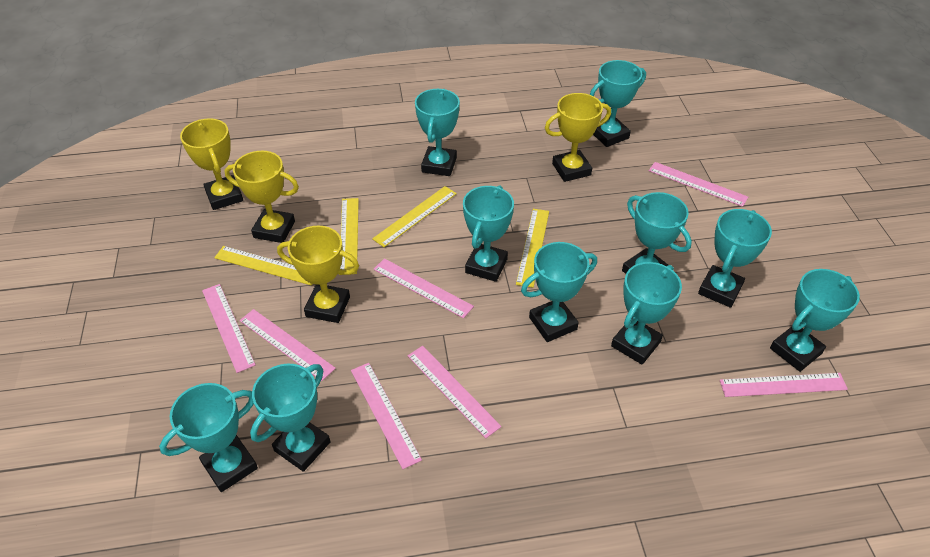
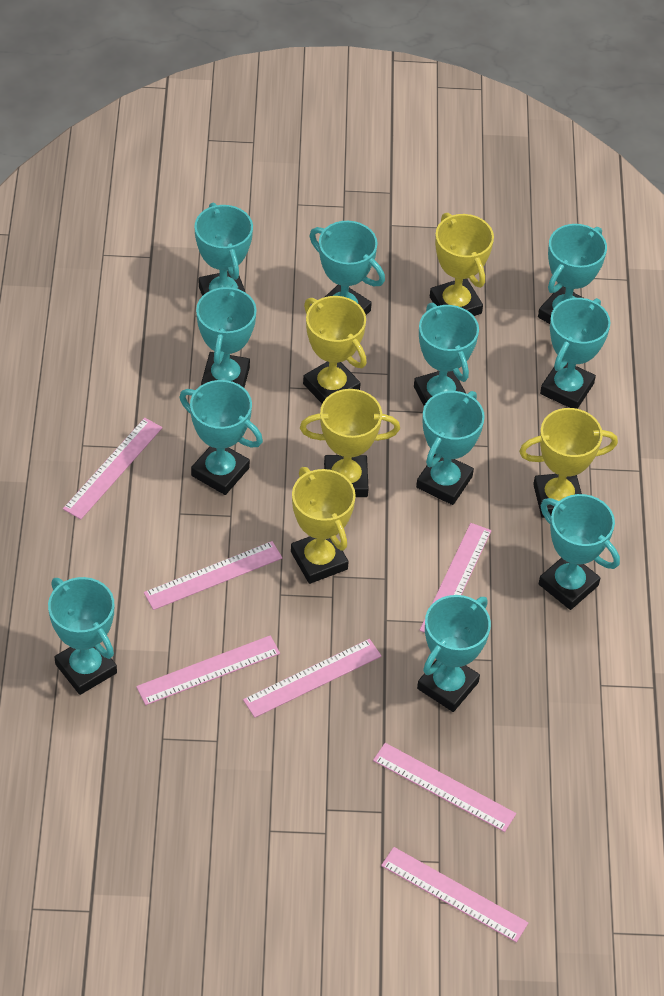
turquoise trophy: 10 -> 11
yellow ruler: 4 -> 0
yellow trophy: 4 -> 5

